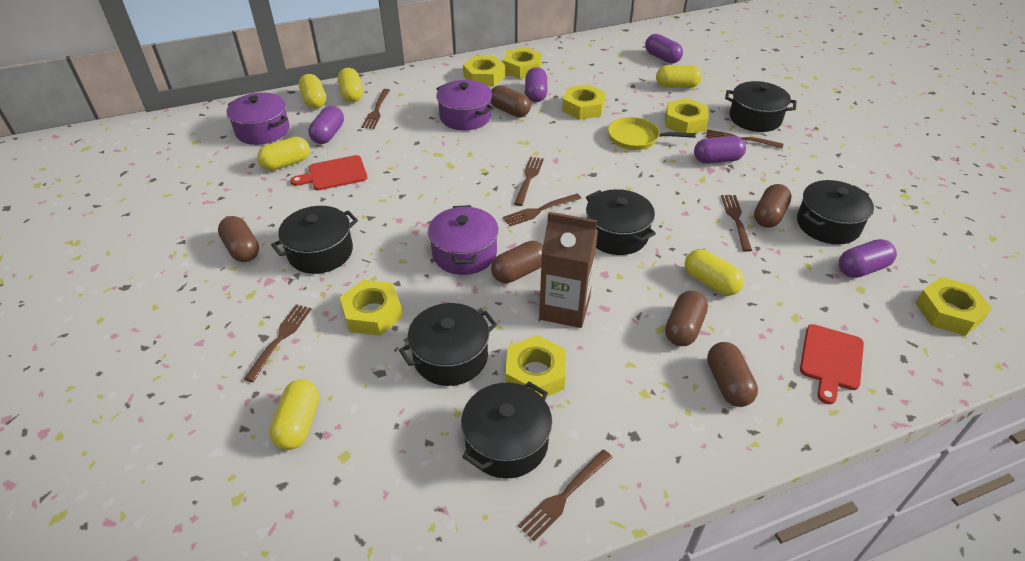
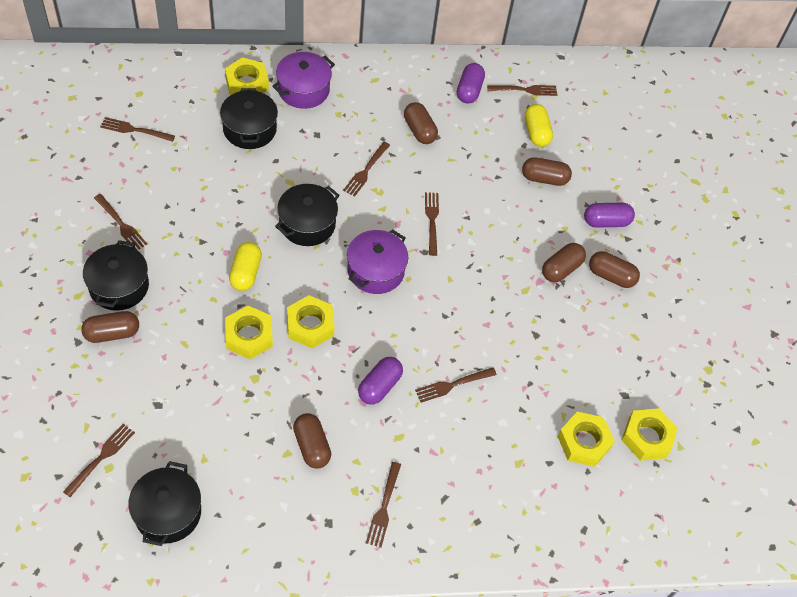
black pot: 6 -> 4
brown carton: 1 -> 0
brown fork: 7 -> 8
purple capsule: 5 -> 3
purple pot: 3 -> 2
red cutting board: 2 -> 0
yellow capsule: 6 -> 2
yellow nut: 7 -> 5
yellow pan: 1 -> 0

